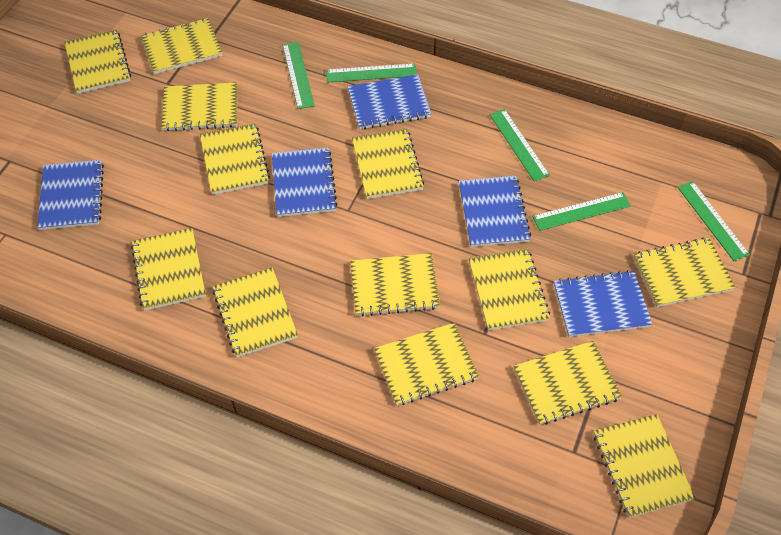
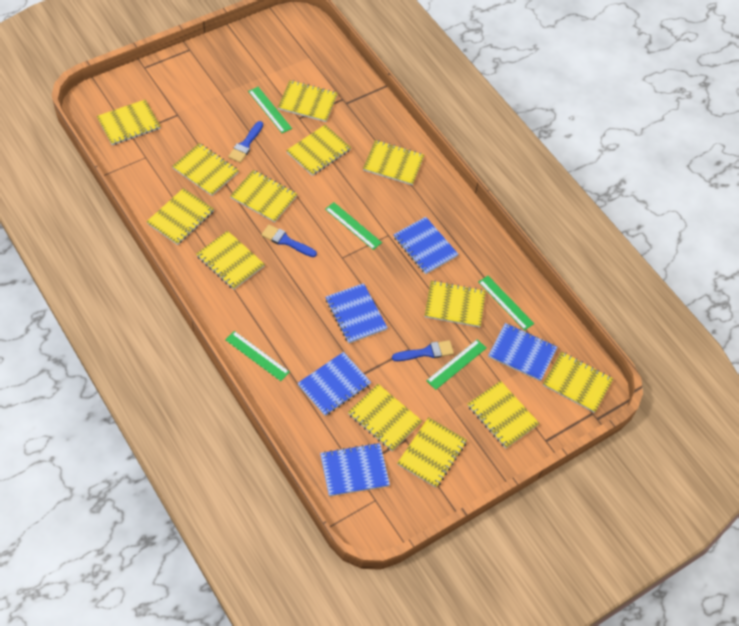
blue brush: 0 -> 3

